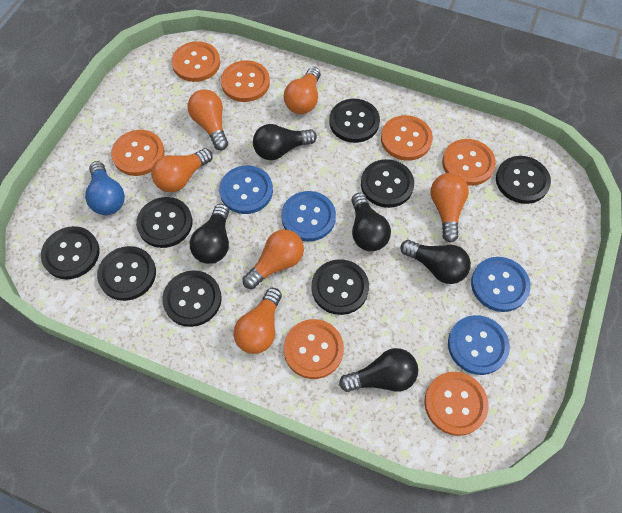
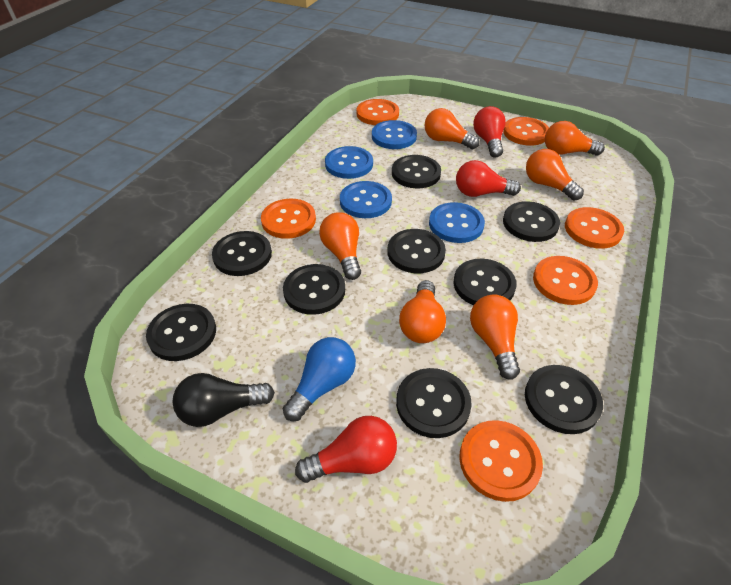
black button: 8 -> 9
black light bulb: 5 -> 1
orange button: 7 -> 6
red light bulb: 0 -> 3

